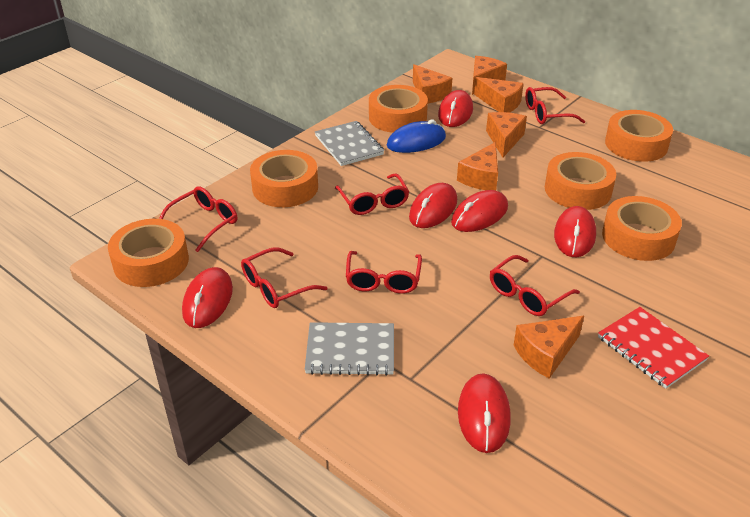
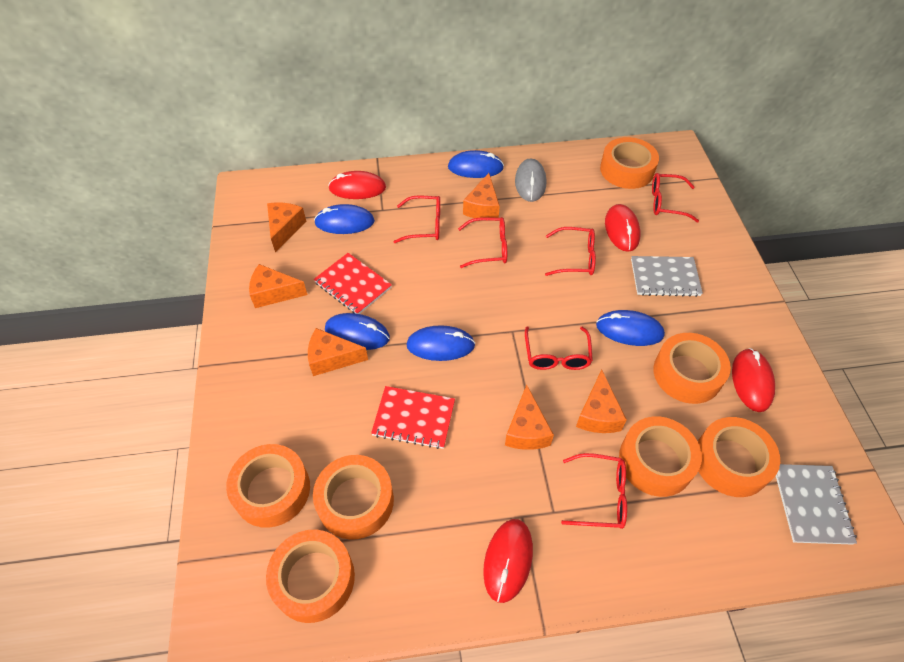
blue mouse: 1 -> 5
grey mouse: 0 -> 1
orange tape: 6 -> 7
red mouse: 6 -> 4
red notebook: 1 -> 2

